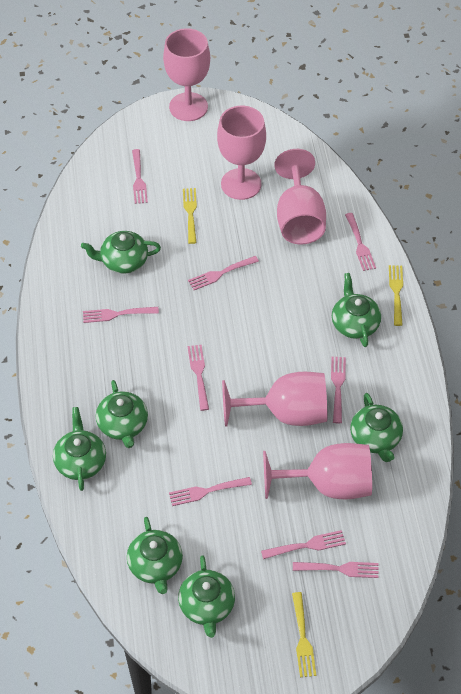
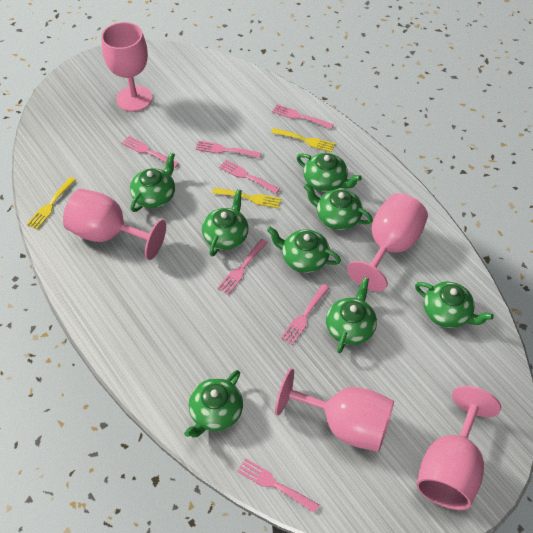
green teapot: 7 -> 8
pink fork: 9 -> 7

